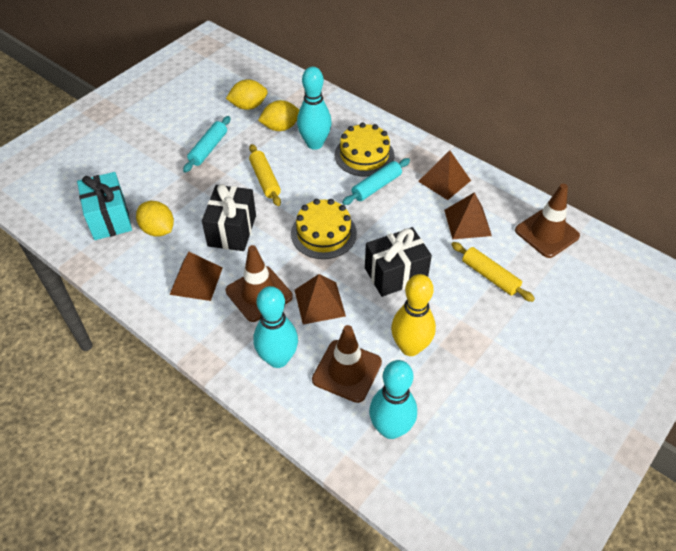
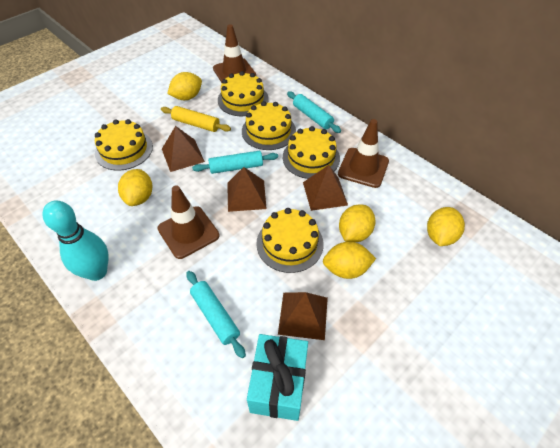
black gift: 2 -> 0
turquoise bowling pin: 3 -> 1
turquoise rolling pin: 2 -> 3
yellow bowling pin: 1 -> 0
yellow cake: 2 -> 5
yellow lemon: 3 -> 5
yellow rolling pin: 2 -> 1

